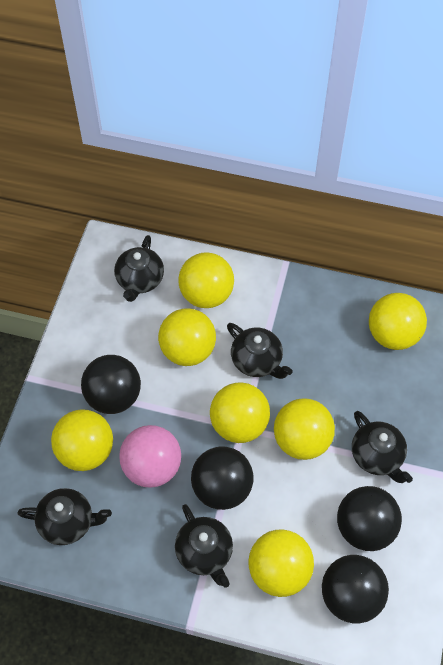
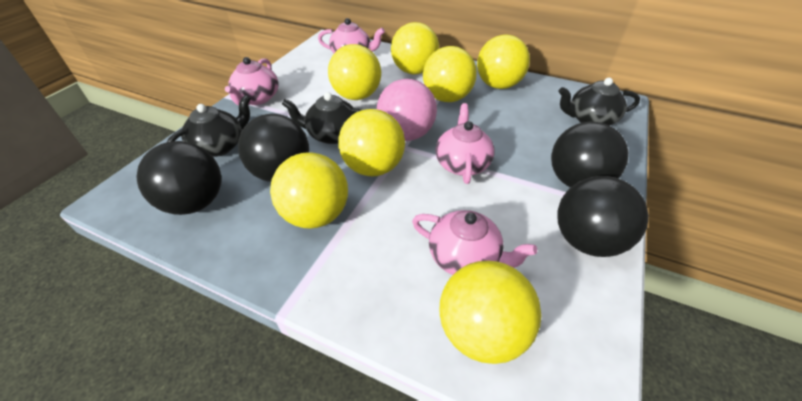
black teapot: 5 -> 3
pink teapot: 0 -> 4

